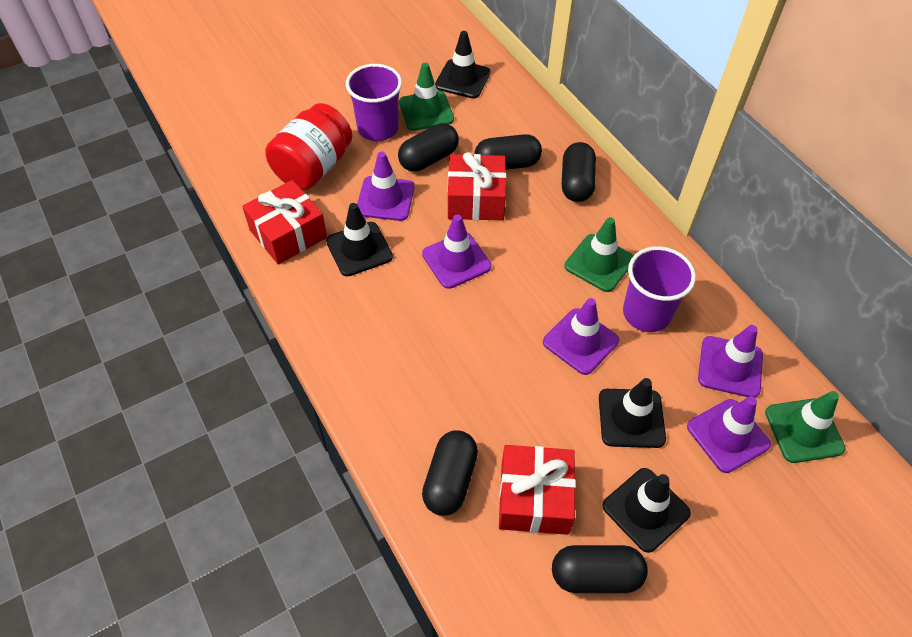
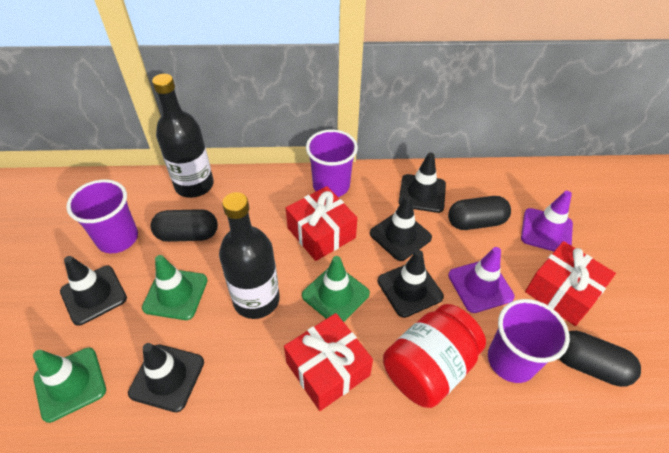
black bottle: 0 -> 2
black capsule: 5 -> 3
black traffic cone: 4 -> 5
purple cup: 2 -> 3
purple traffic cone: 5 -> 2

